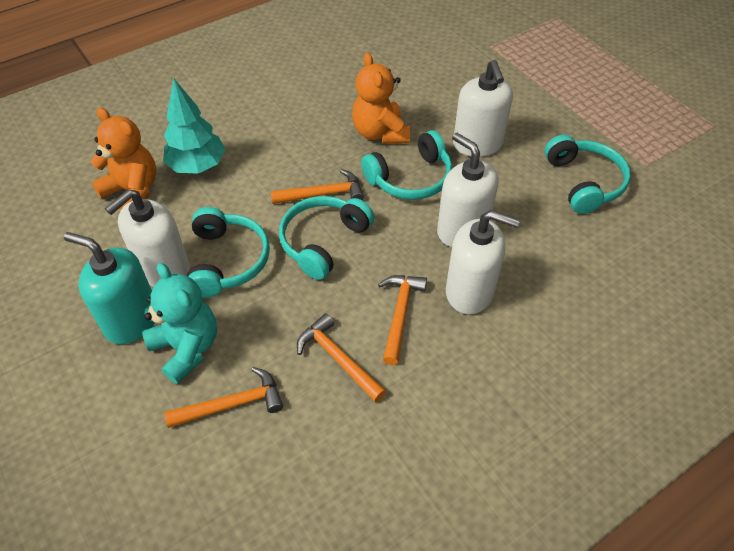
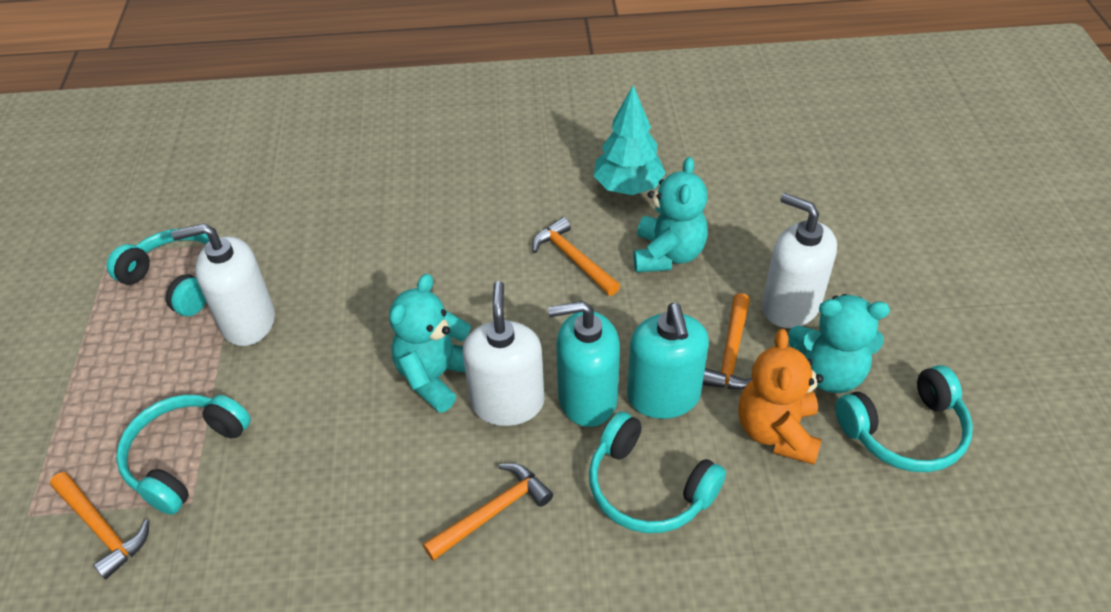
orange teddy bear: 2 -> 1
turquoise soap dispenser: 1 -> 2
turquoise teddy bear: 1 -> 3
white soap dispenser: 4 -> 3

